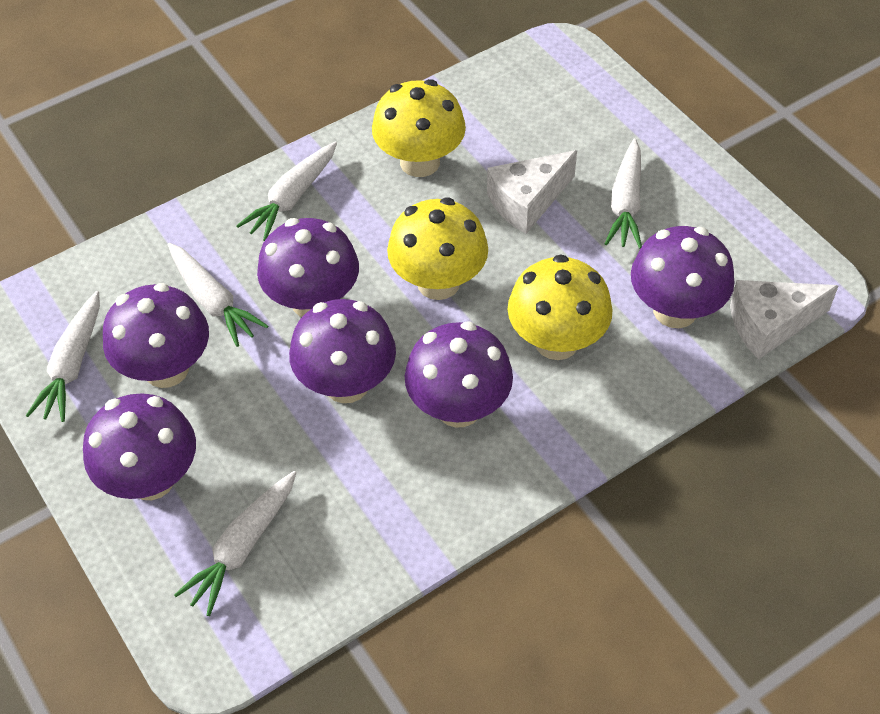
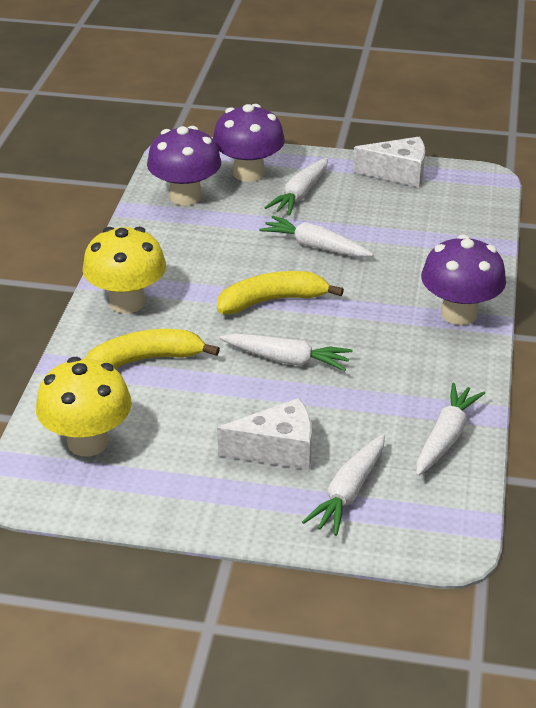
purple mushroom: 6 -> 3
yellow banana: 0 -> 2
yellow mushroom: 3 -> 2

